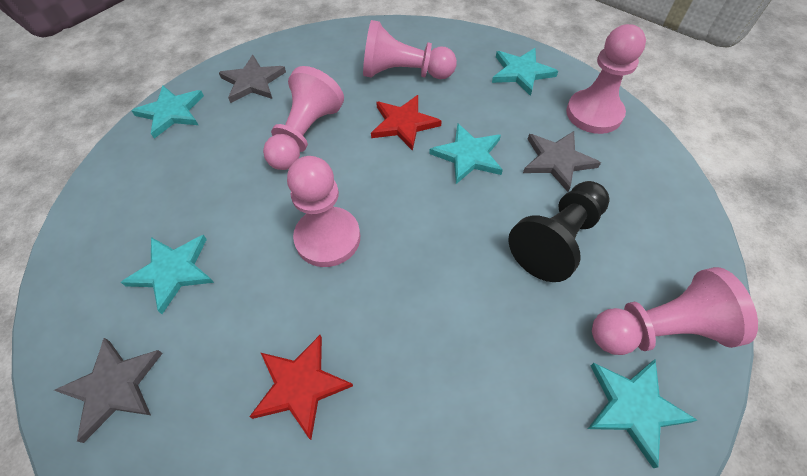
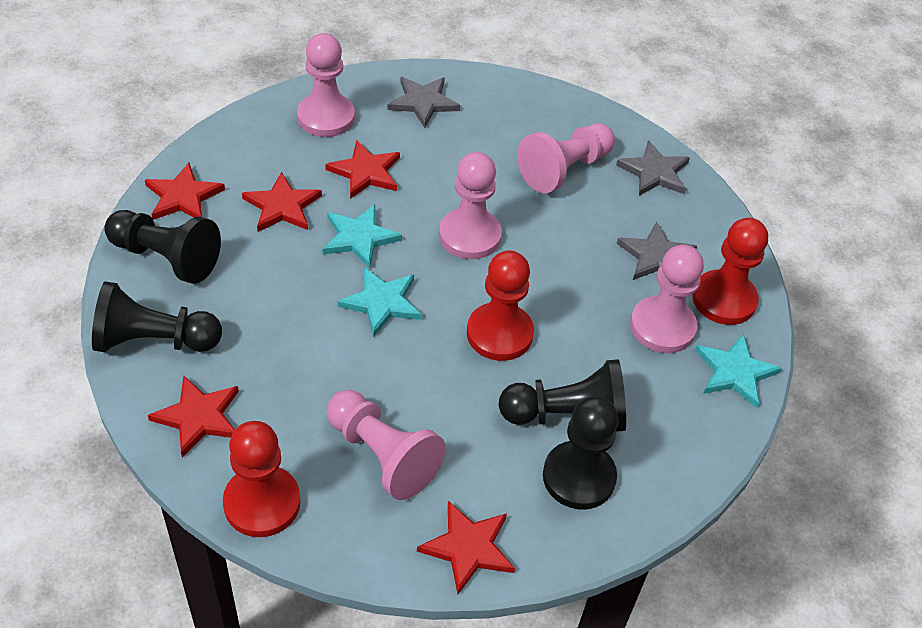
black pawn: 1 -> 4
red pawn: 0 -> 3
red star: 2 -> 5
turquoise star: 5 -> 3

